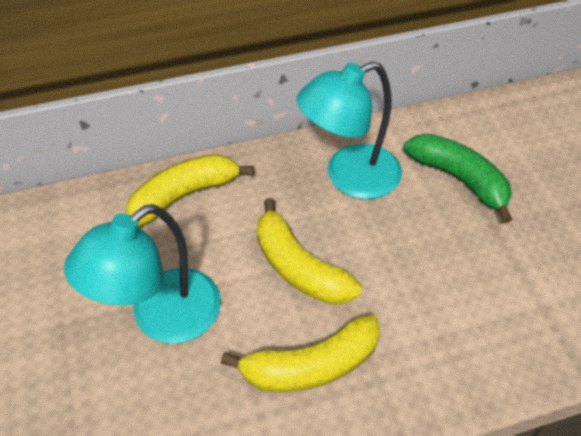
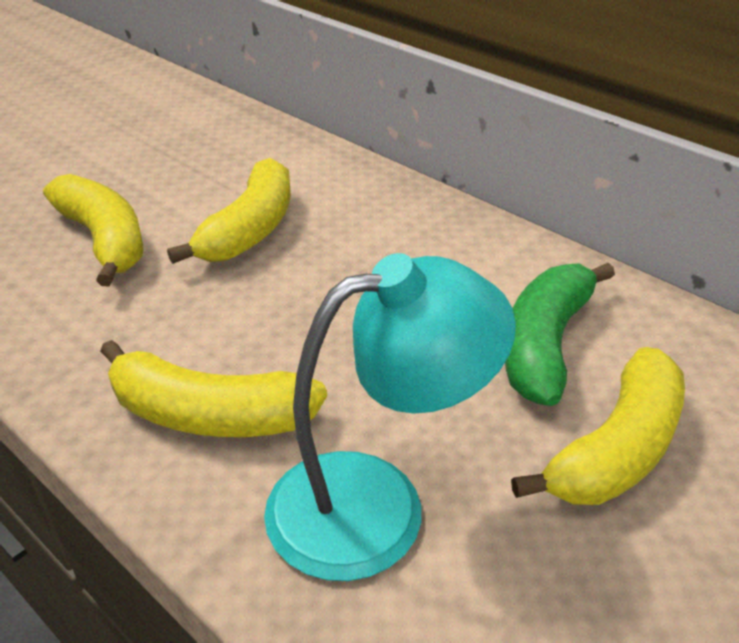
turquoise lamp: 2 -> 1
yellow banana: 3 -> 4

